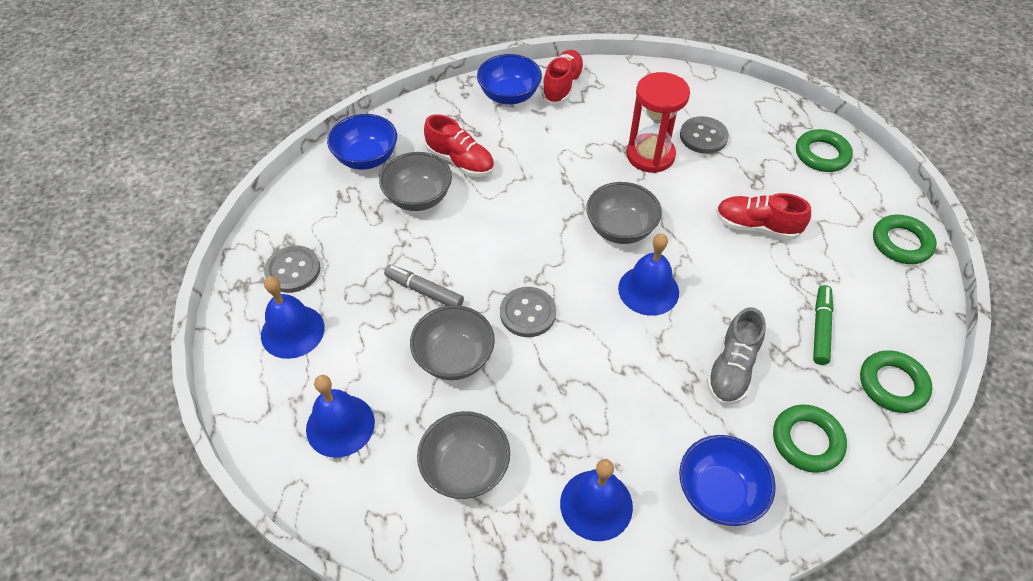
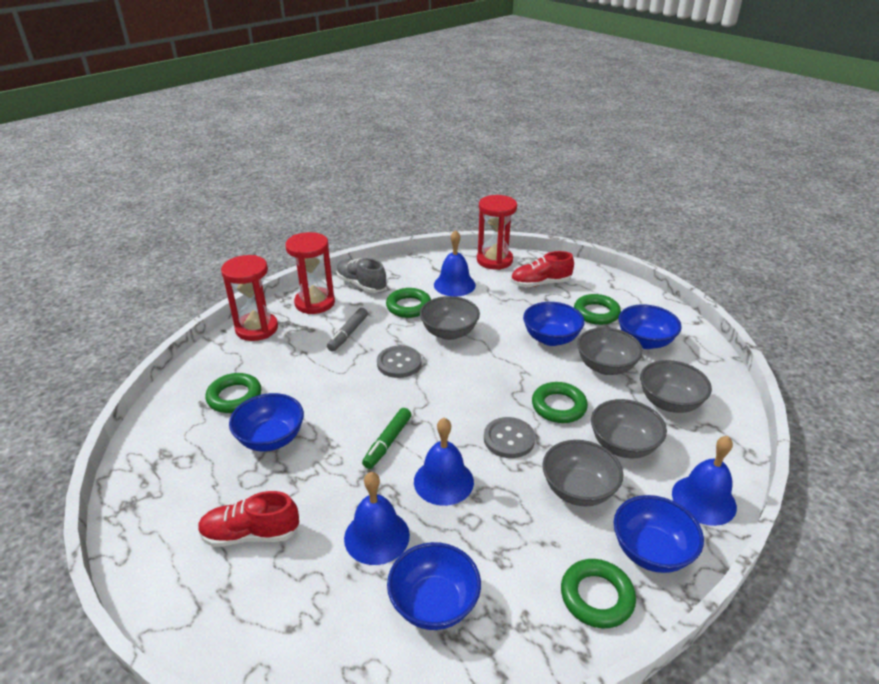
blue bowl: 3 -> 5
green ring: 4 -> 5
grey bowl: 4 -> 5
grey button: 3 -> 2
red hourglass: 1 -> 3
red shoe: 3 -> 2

